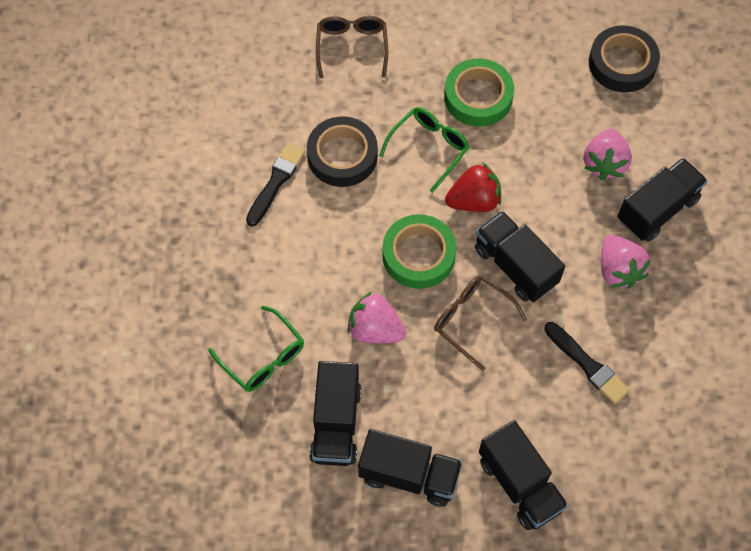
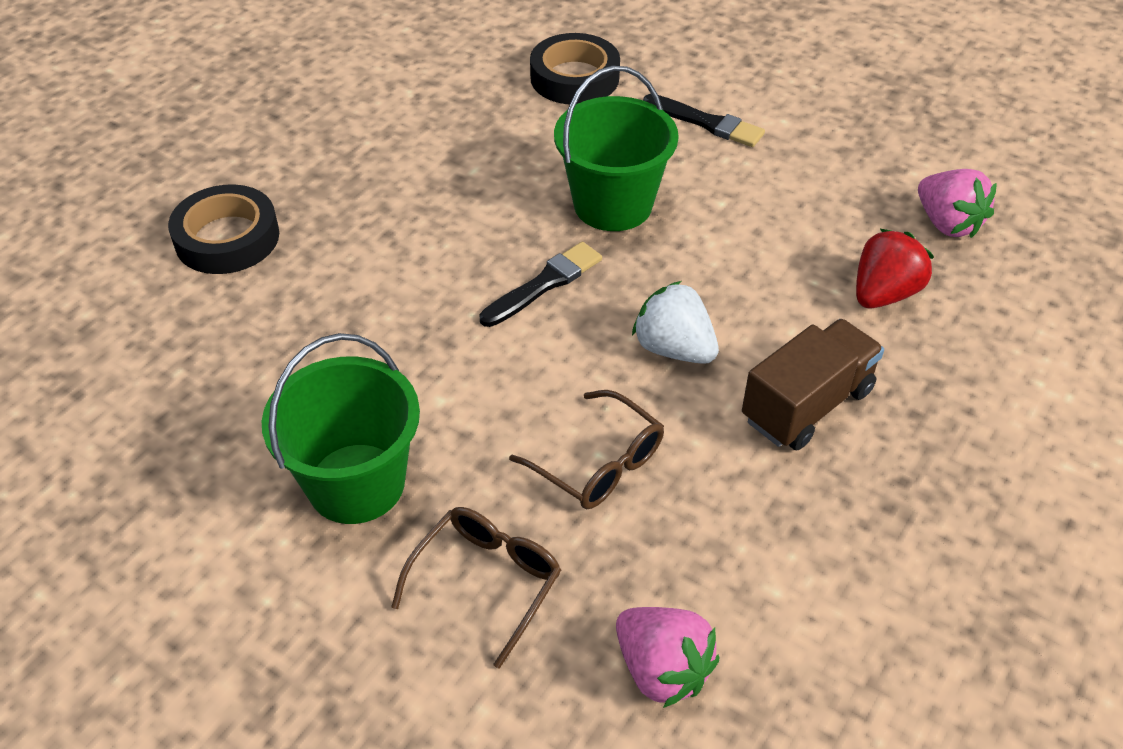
black truck: 5 -> 0
brown truck: 0 -> 1
green bucket: 0 -> 2
green glasses: 2 -> 0
green tape: 2 -> 0
pink strawberry: 3 -> 2
white strawberry: 0 -> 1

